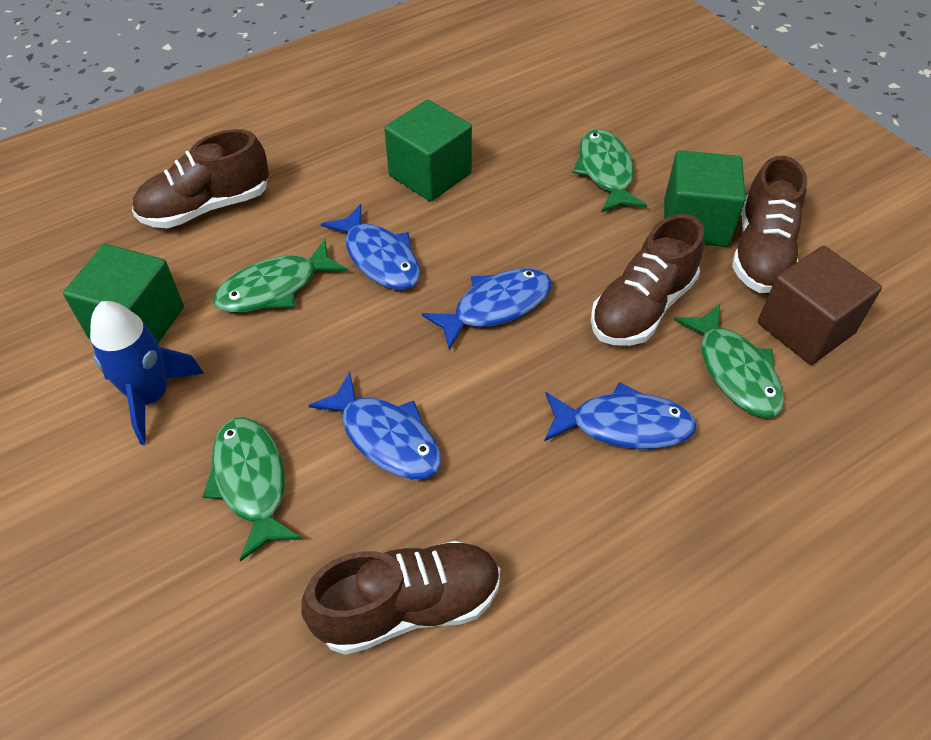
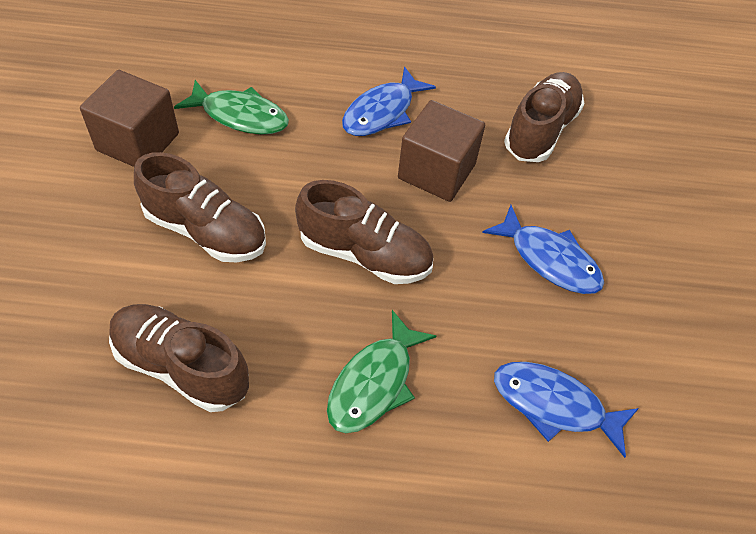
blue fish: 4 -> 3
blue rocket: 1 -> 0
brown cube: 1 -> 2
green cube: 3 -> 0
green fish: 4 -> 2

